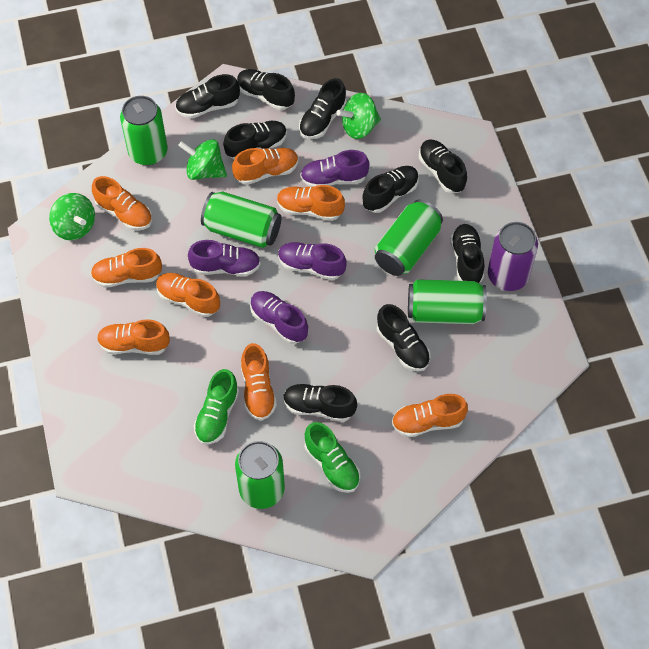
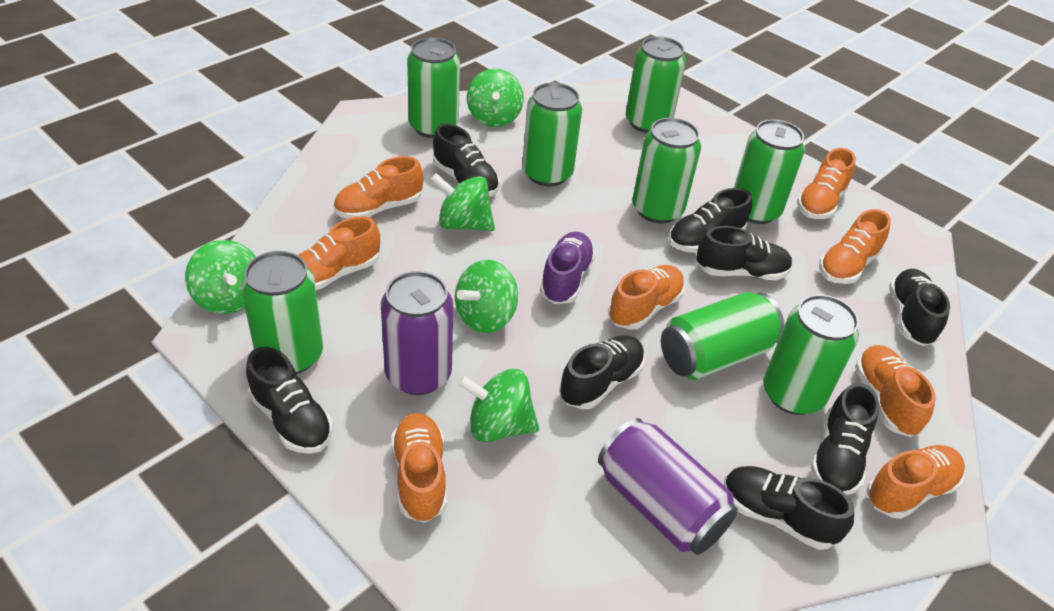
black shoe: 9 -> 8
green can: 5 -> 8
green shoe: 2 -> 0
green spinning top: 3 -> 5
purple can: 1 -> 2
purple shoe: 4 -> 1

